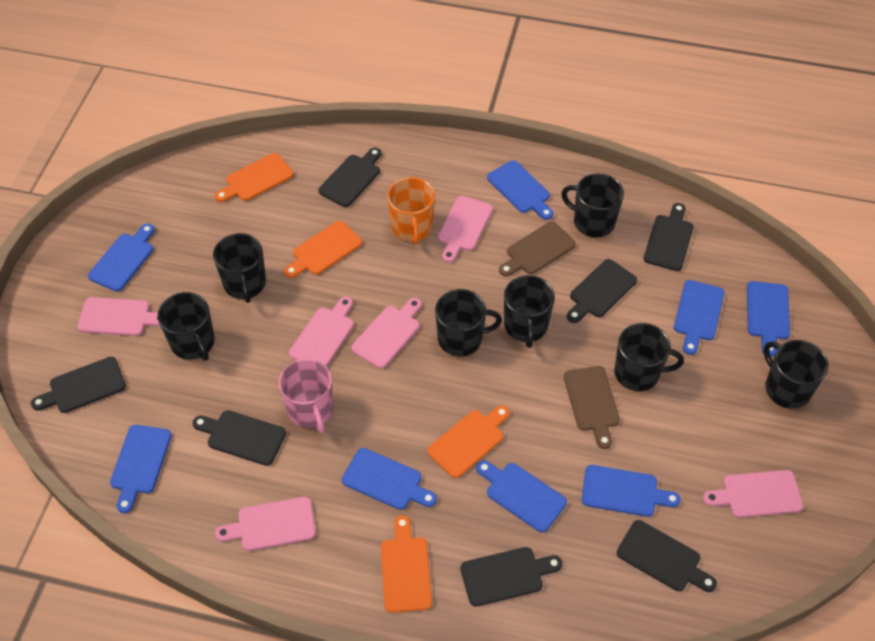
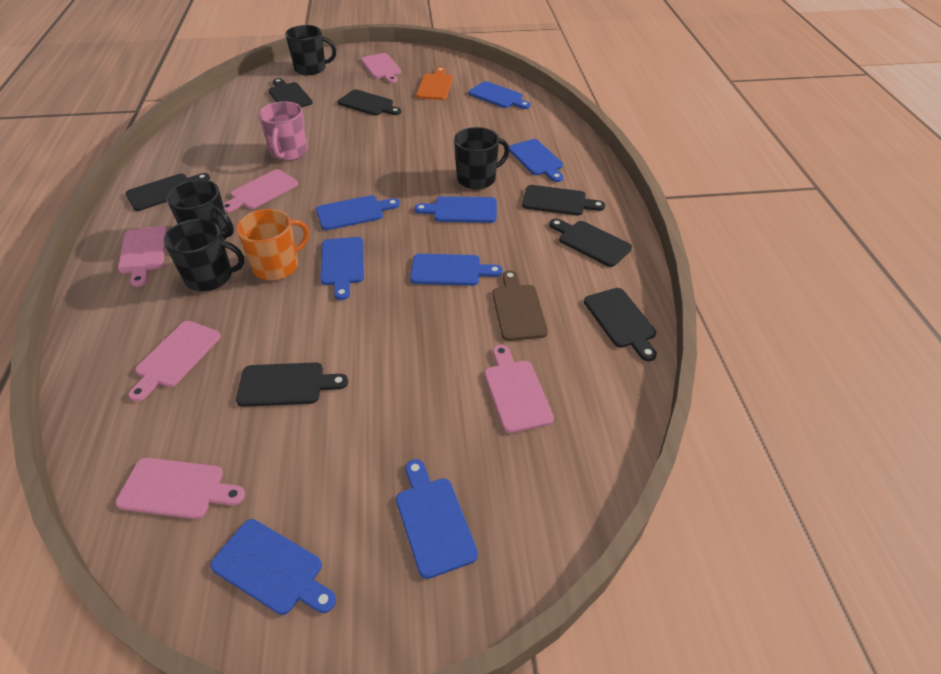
black mug: 7 -> 4
brown cutting board: 2 -> 1
orange cutting board: 4 -> 1

